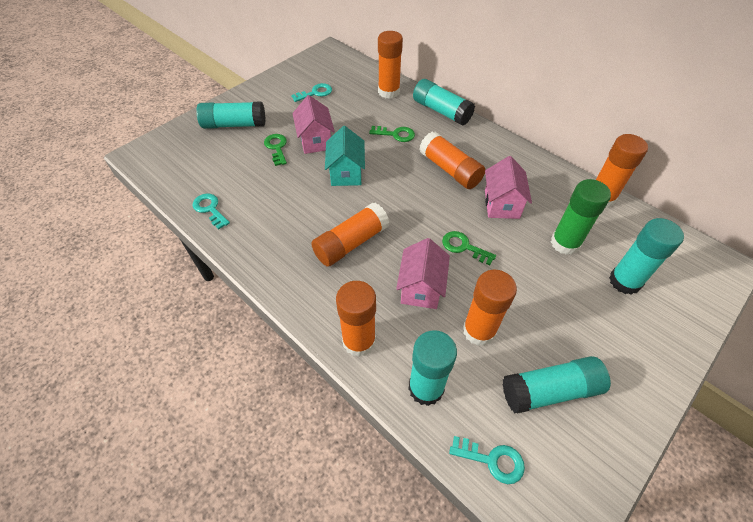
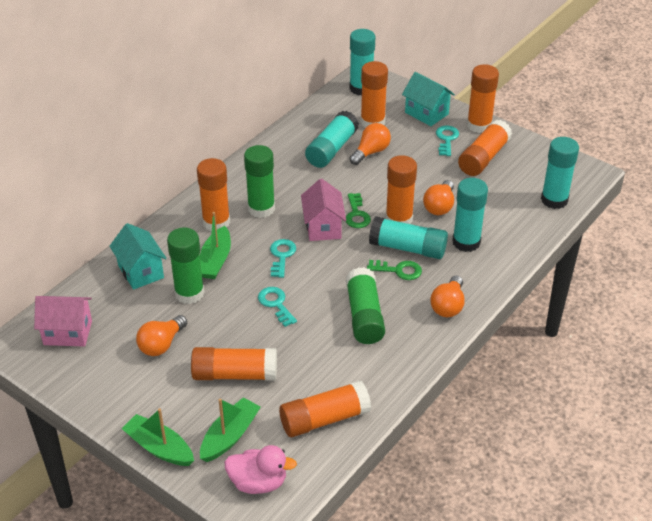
green boat: 0 -> 3
green glue stick: 1 -> 3
green key: 3 -> 2
orange glue stick: 6 -> 7
orange light bulb: 0 -> 4
pink duck: 0 -> 1
pink house: 3 -> 2
turquoise house: 1 -> 2

